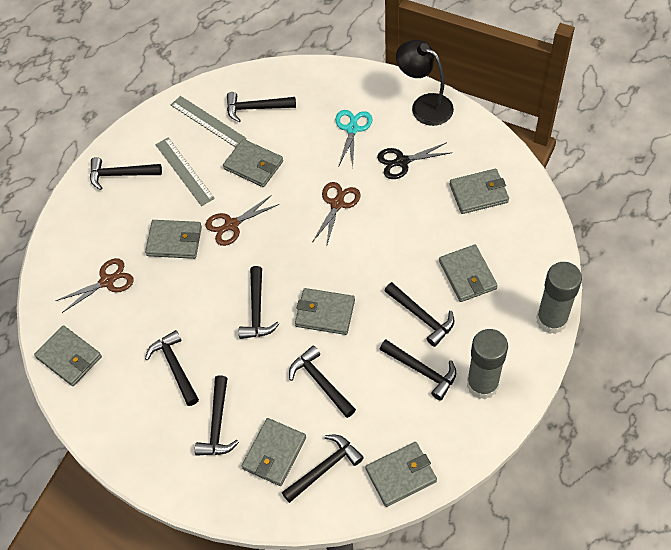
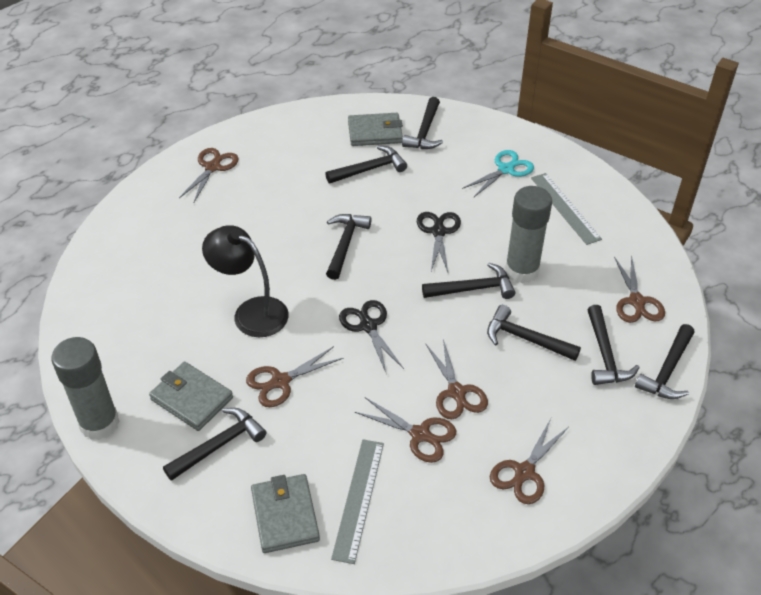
black hammer: 9 -> 8
black scissors: 1 -> 2
brown scissors: 3 -> 6
grey wallet: 8 -> 3

